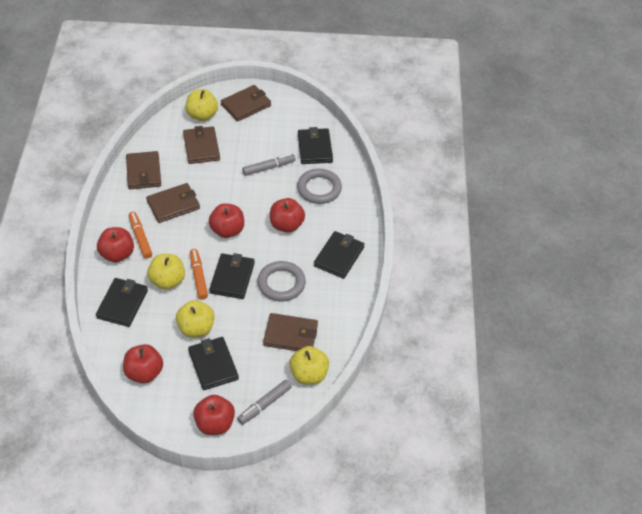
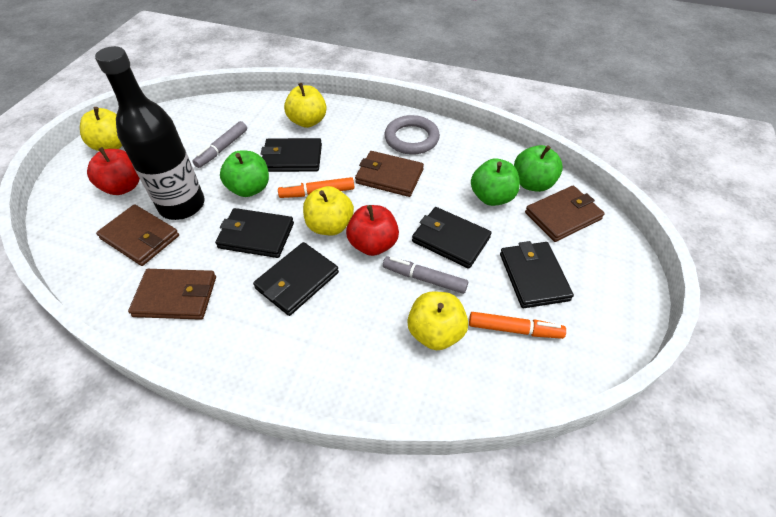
black bottle: 0 -> 1
brown wallet: 5 -> 4
green apple: 0 -> 3
grey ring: 2 -> 1
red apple: 5 -> 2

